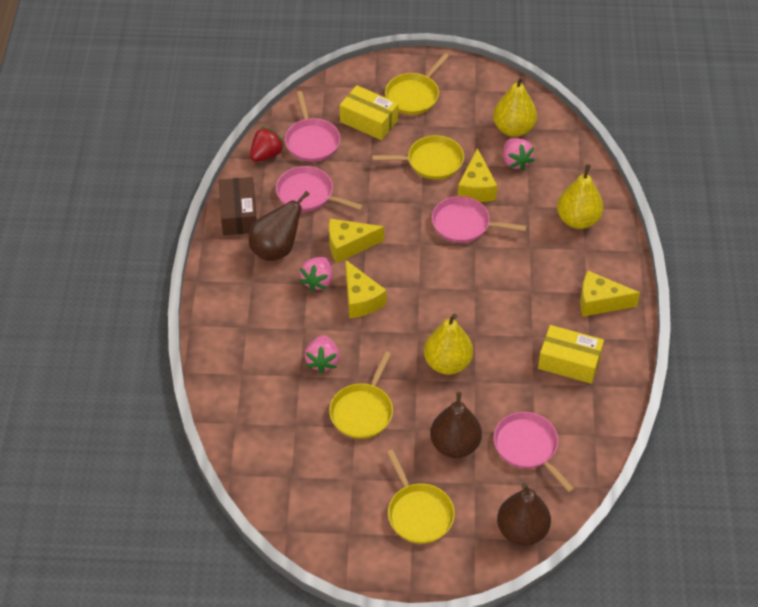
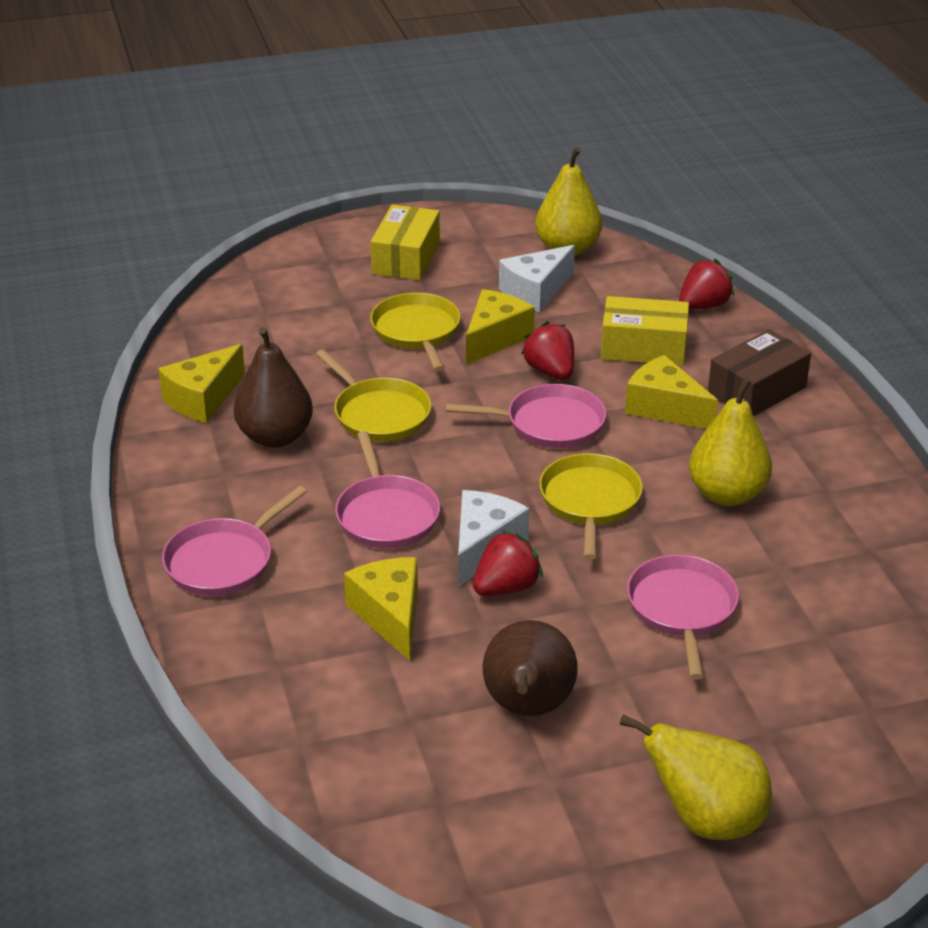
brown pear: 3 -> 2
pink strawberry: 3 -> 0
red strawberry: 1 -> 3
white cheese: 0 -> 2
yellow pan: 4 -> 3

